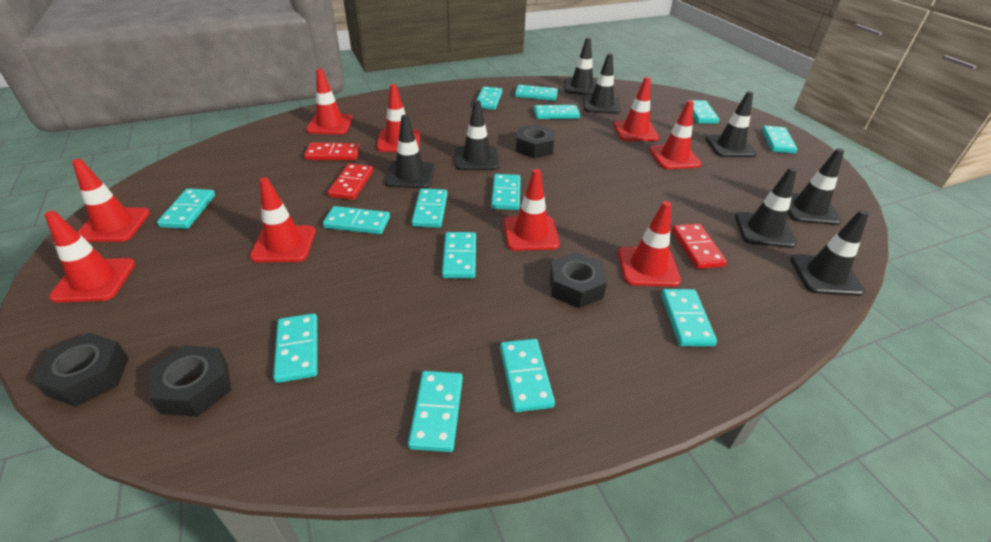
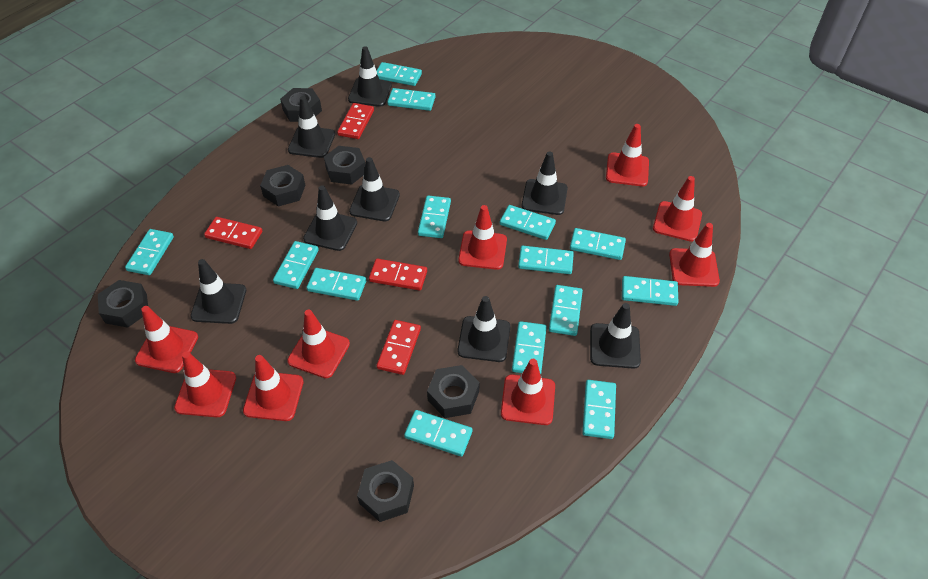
black nut: 4 -> 6
red domino: 3 -> 4

